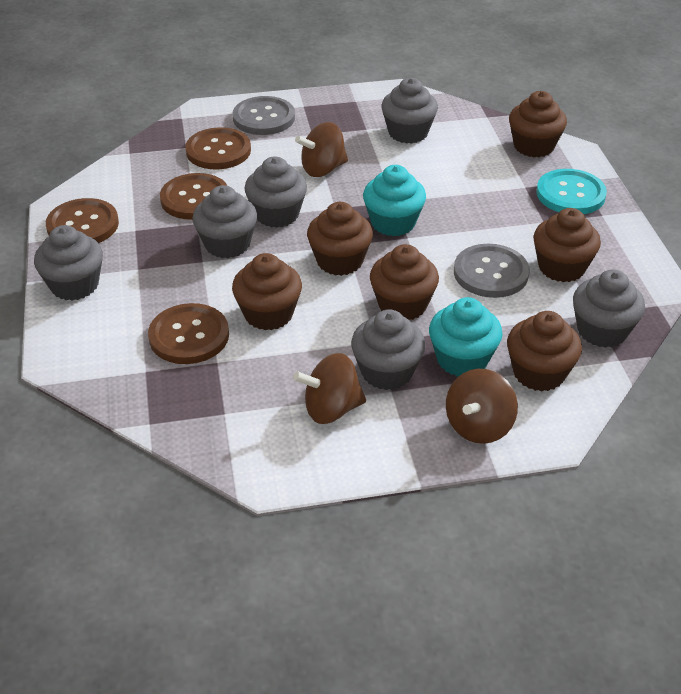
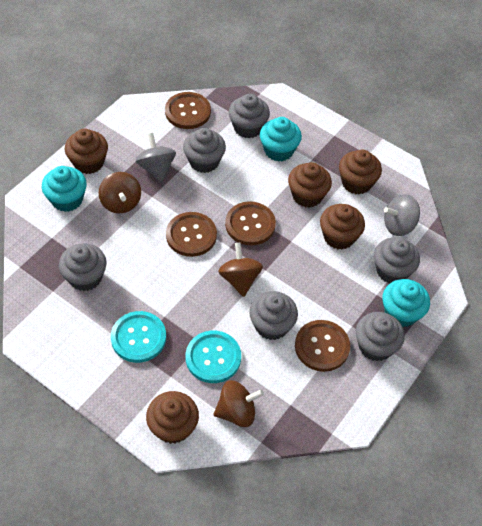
brown cupcake: 6 -> 5
grey button: 2 -> 0
grey spinning top: 0 -> 2
turquoise button: 1 -> 2
turquoise cupcake: 2 -> 3

